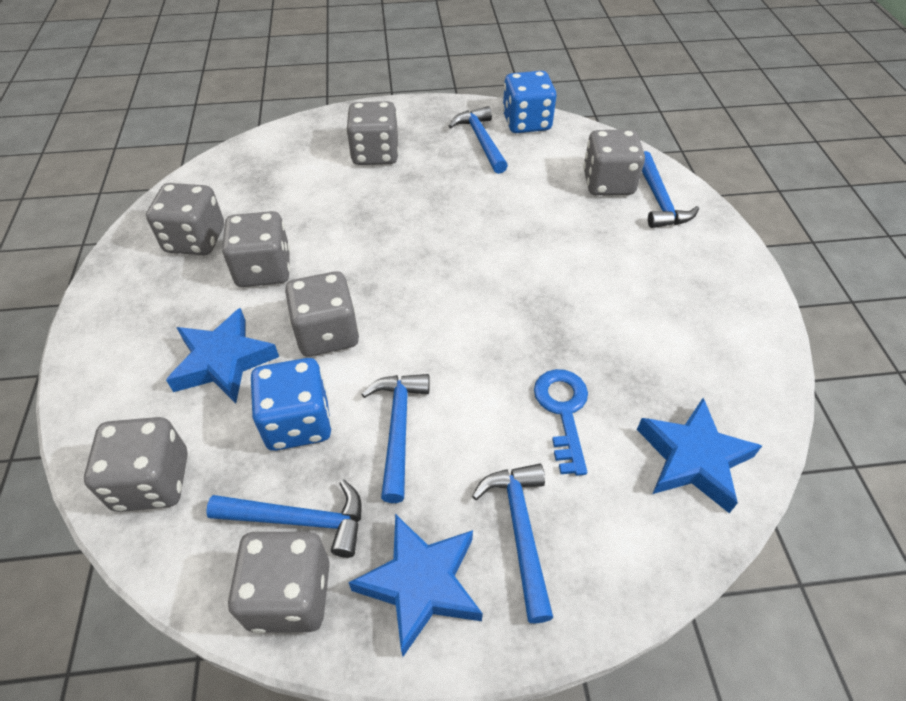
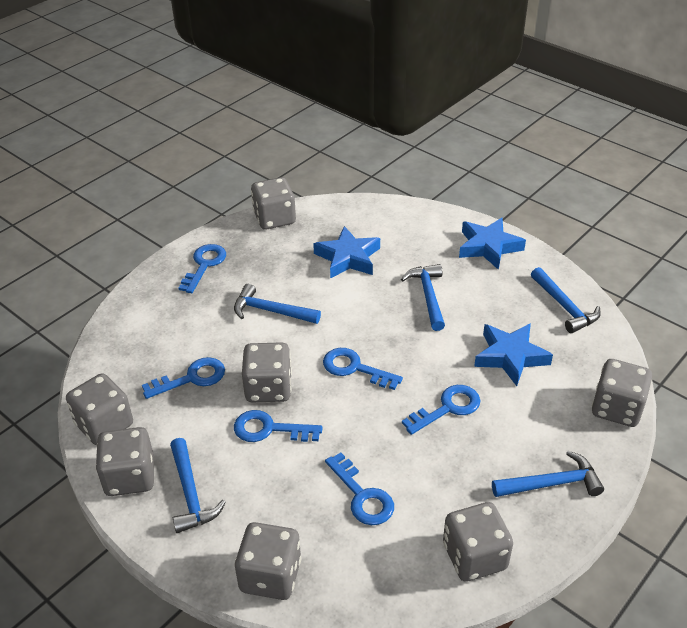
blue dice: 2 -> 0
blue key: 1 -> 6

